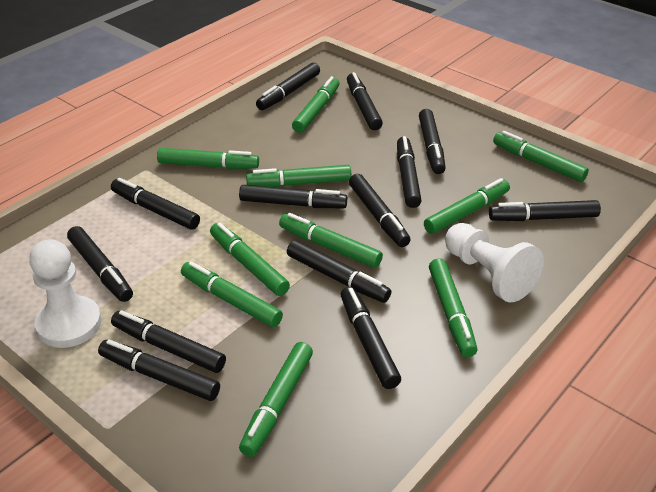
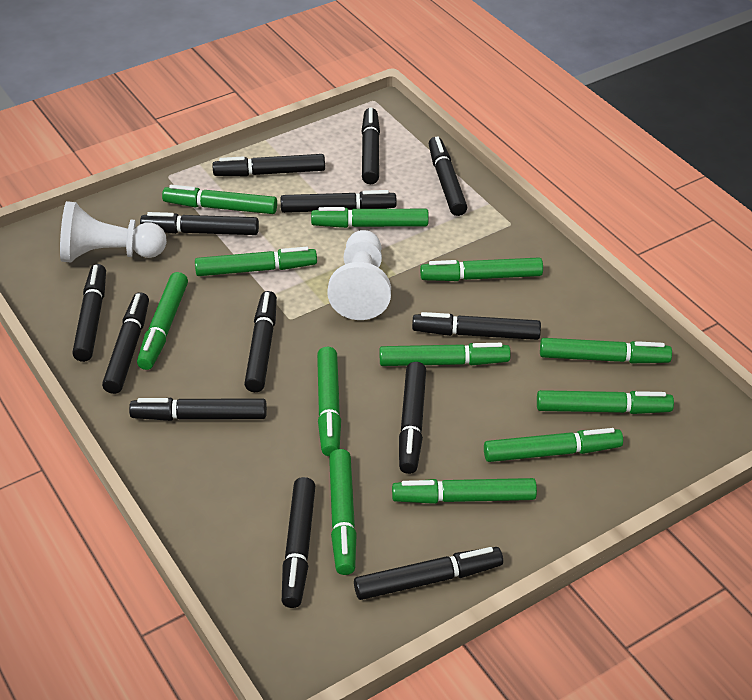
green marker: 10 -> 12

